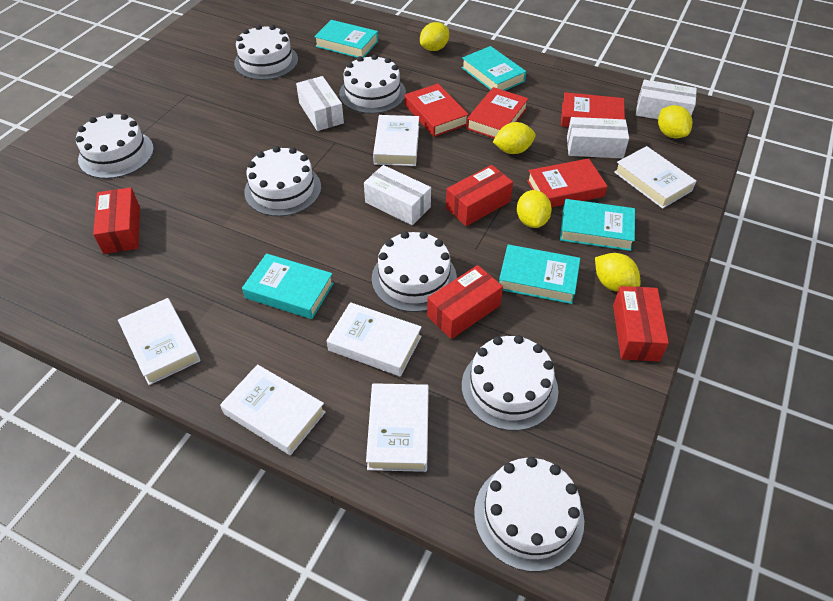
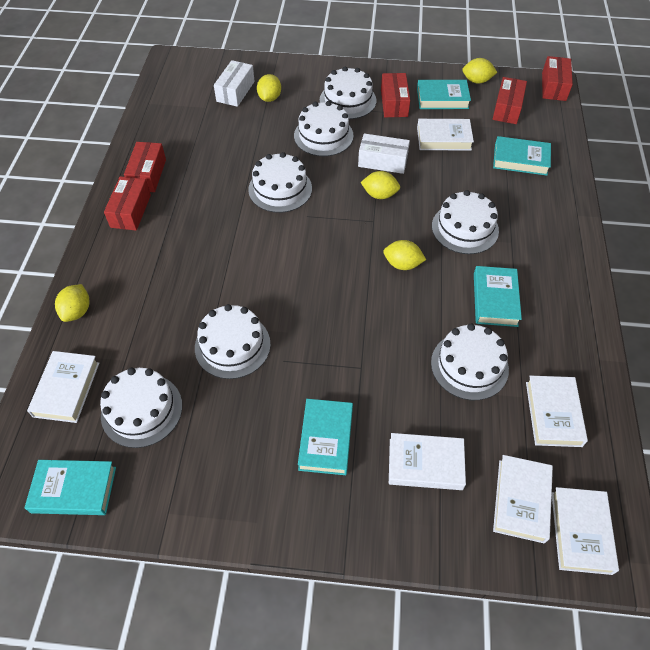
red book: 4 -> 0
red box: 4 -> 5
white box: 4 -> 2

